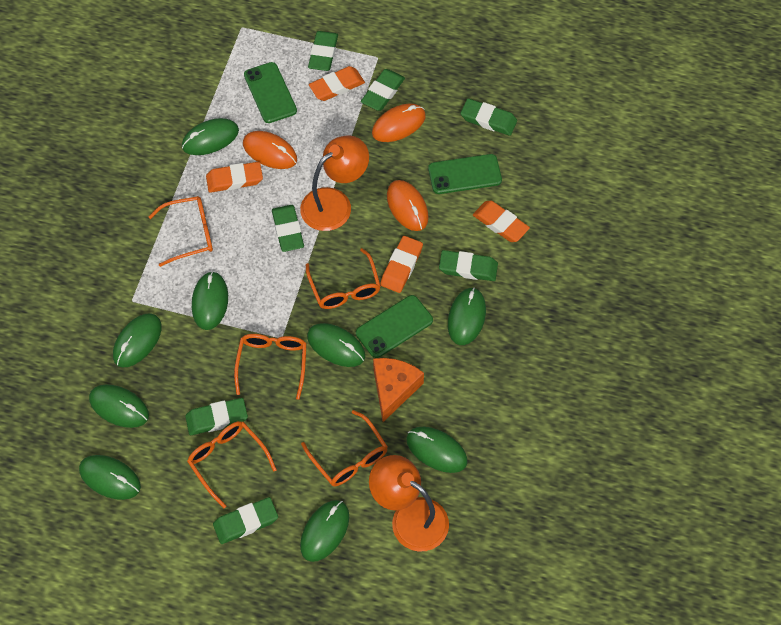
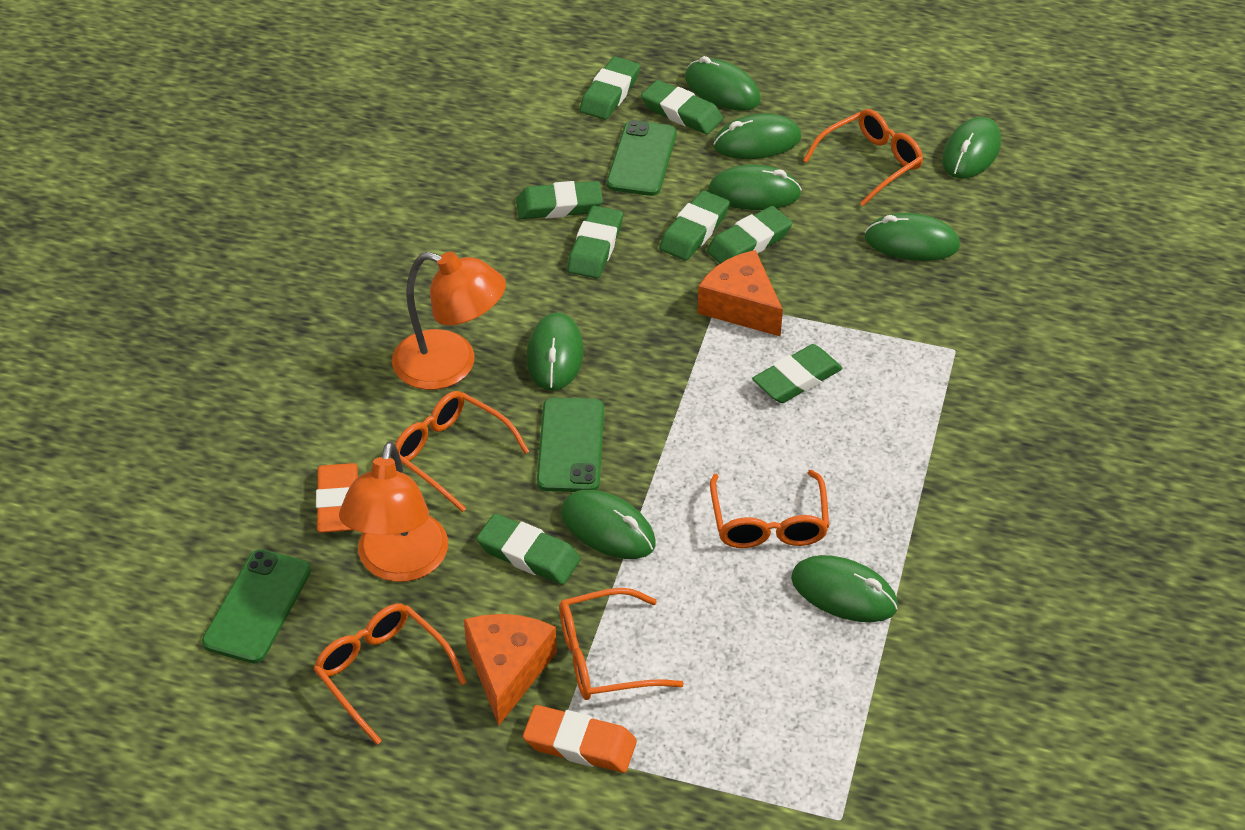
green eraser: 7 -> 8
green mouse: 9 -> 8
orange cheese: 1 -> 2
orange eraser: 4 -> 2
orange mouse: 3 -> 0

